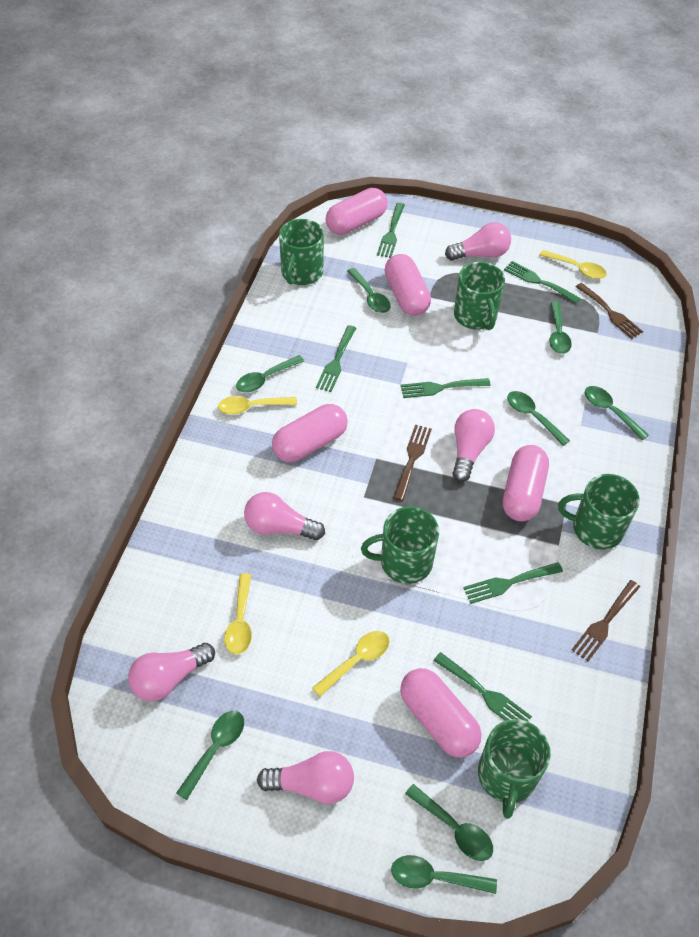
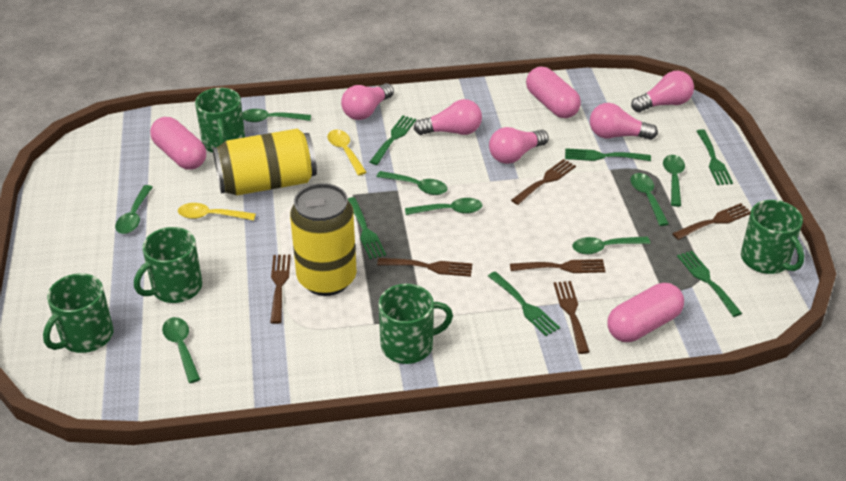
brown fork: 3 -> 6
pink capsule: 5 -> 3
yellow can: 0 -> 2
yellow spoon: 4 -> 2

